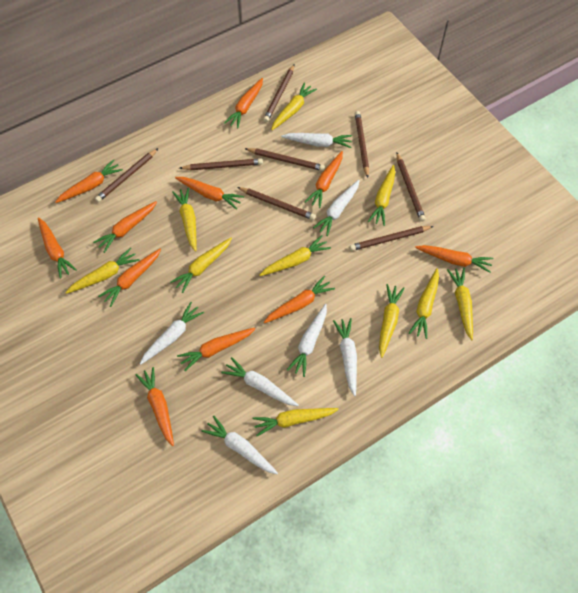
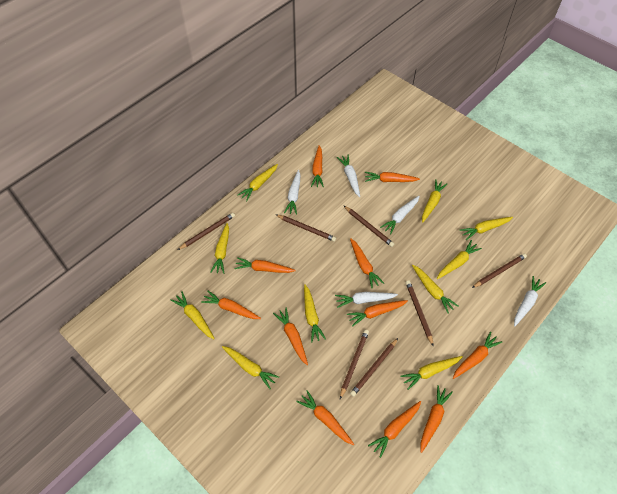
brown pencil: 8 -> 7
white carrot: 7 -> 5

